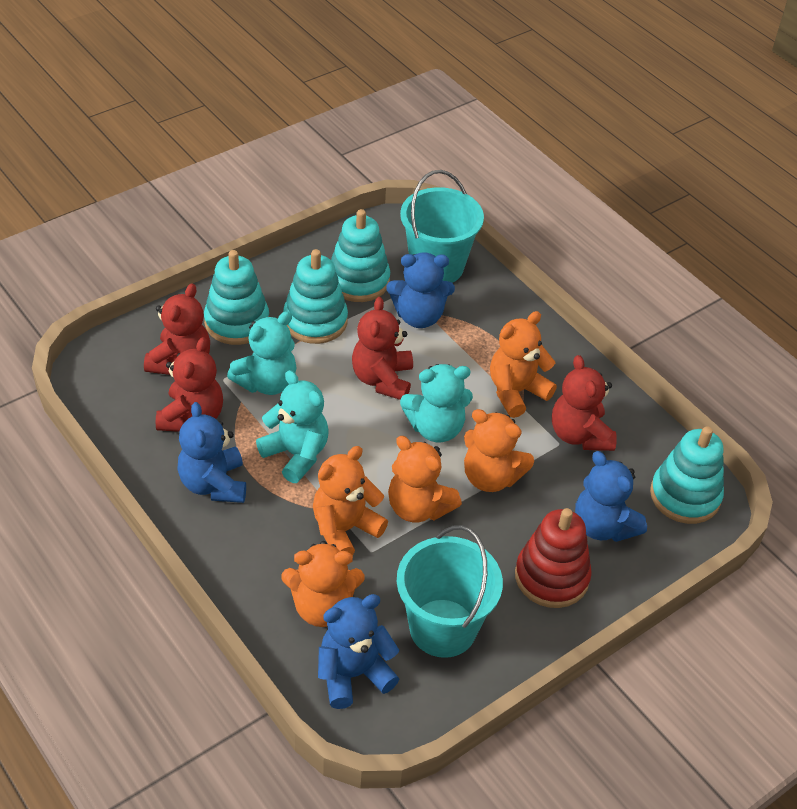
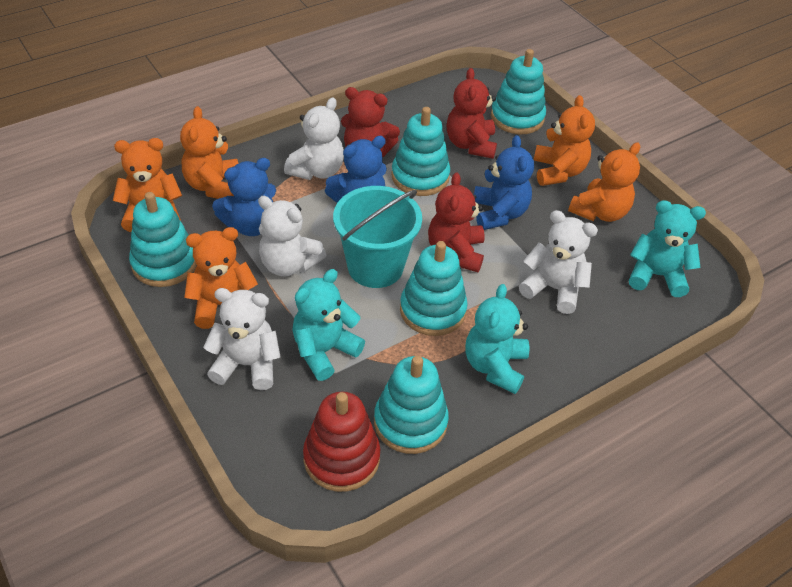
blue teddy bear: 4 -> 3
red teddy bear: 4 -> 3
turquoise bucket: 2 -> 1
turquoise stacking toy: 4 -> 5
white teddy bear: 0 -> 4

